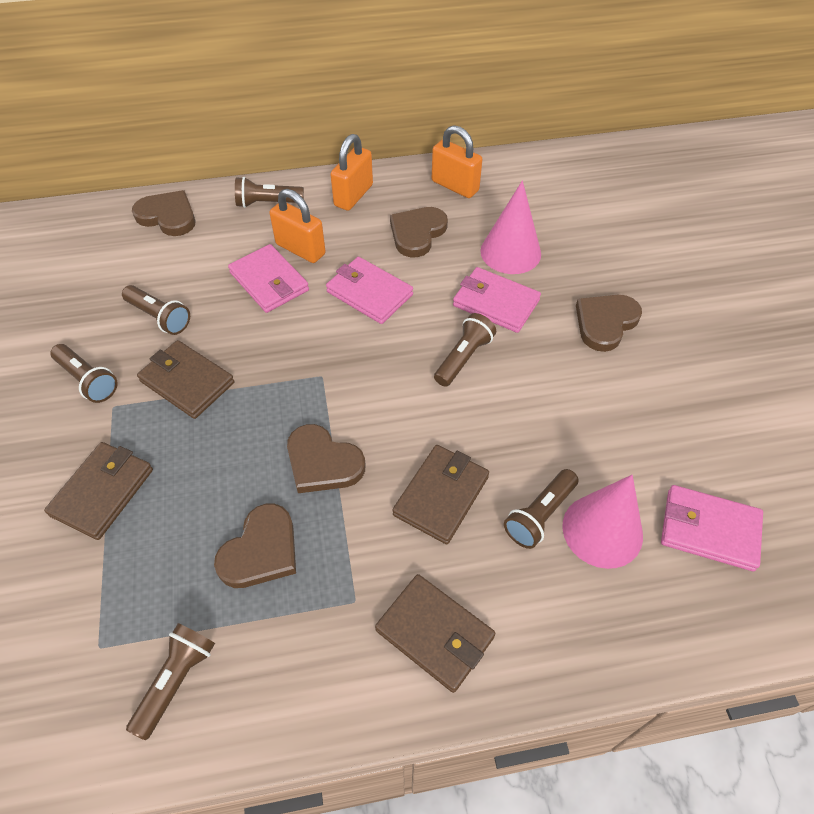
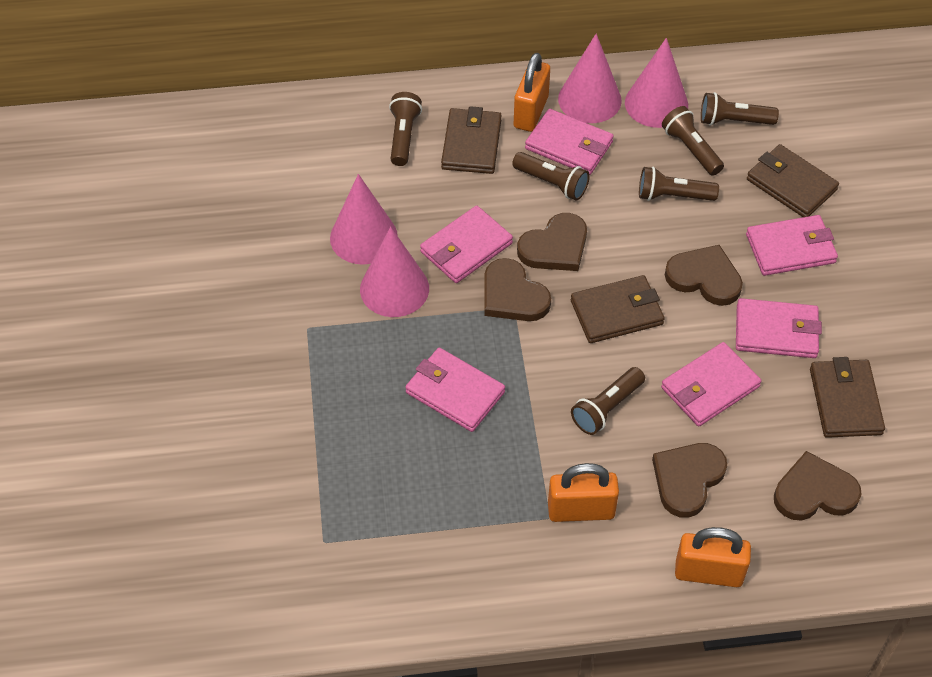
pink cone: 2 -> 4
pink wallet: 4 -> 6

